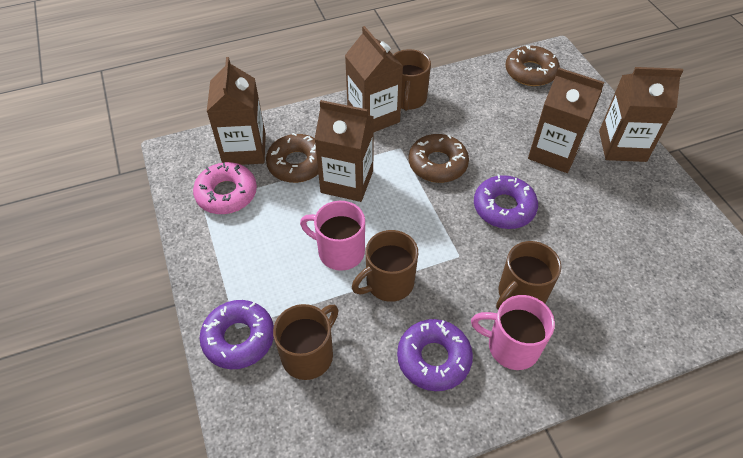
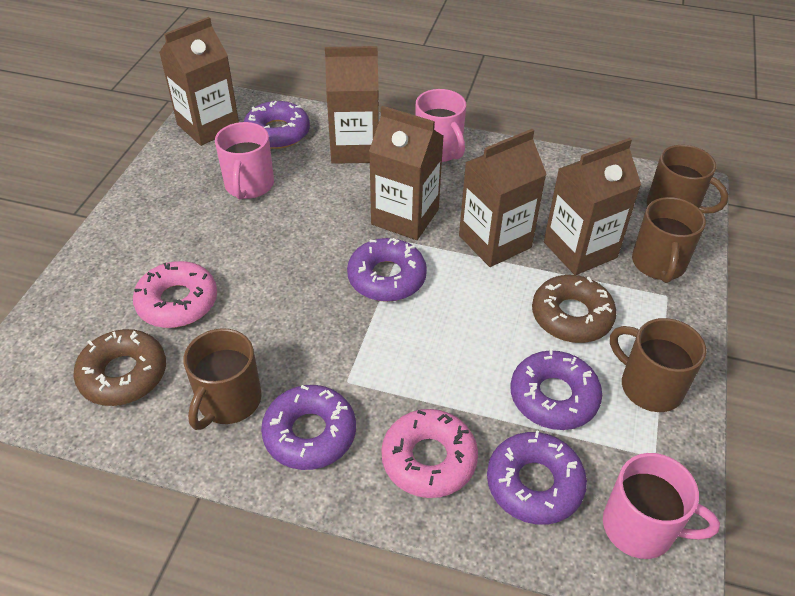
brown donut: 3 -> 2
pink donut: 1 -> 2
pink mug: 2 -> 3
purple donut: 3 -> 5

